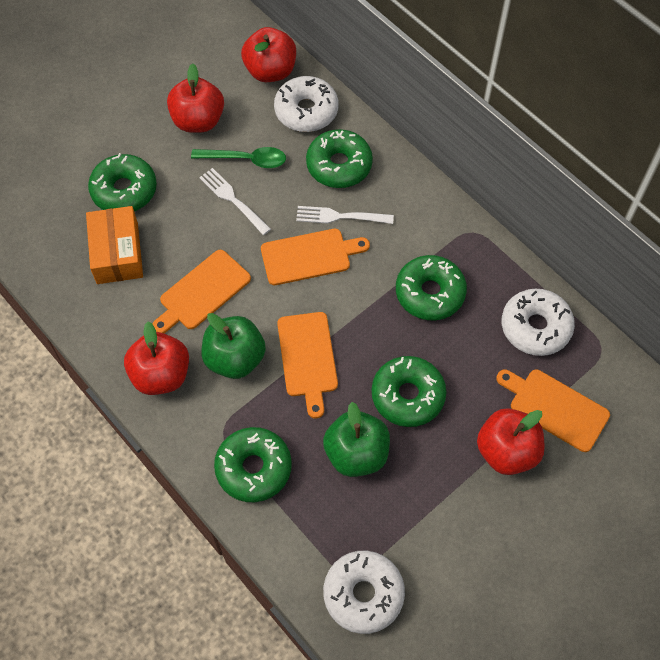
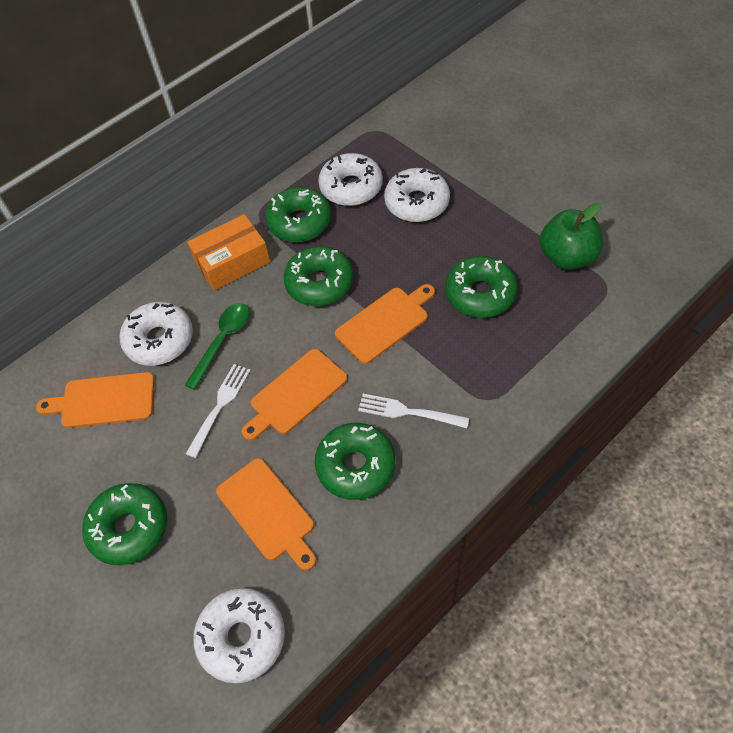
green apple: 2 -> 1
red apple: 4 -> 0
white donut: 3 -> 4

